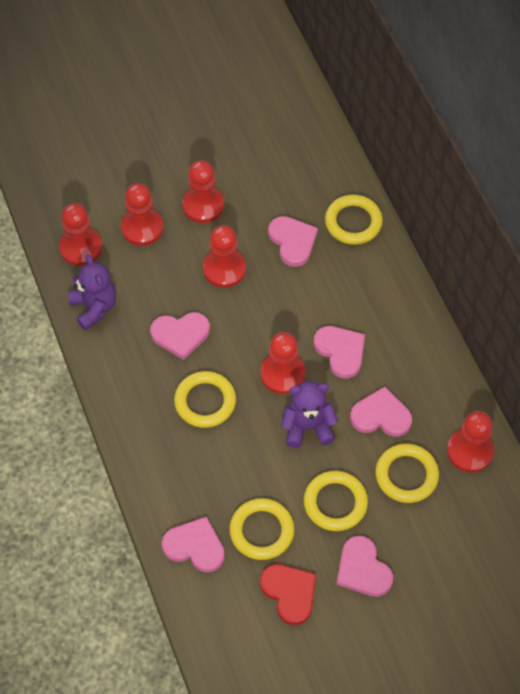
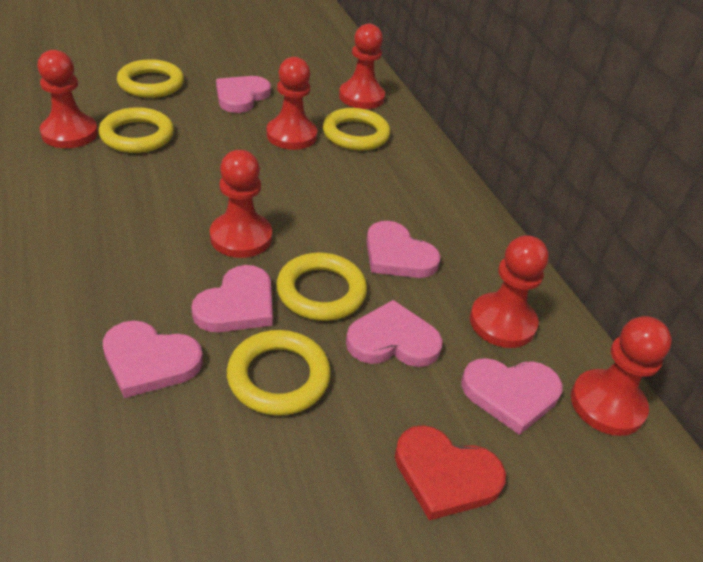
purple teddy bear: 2 -> 0

